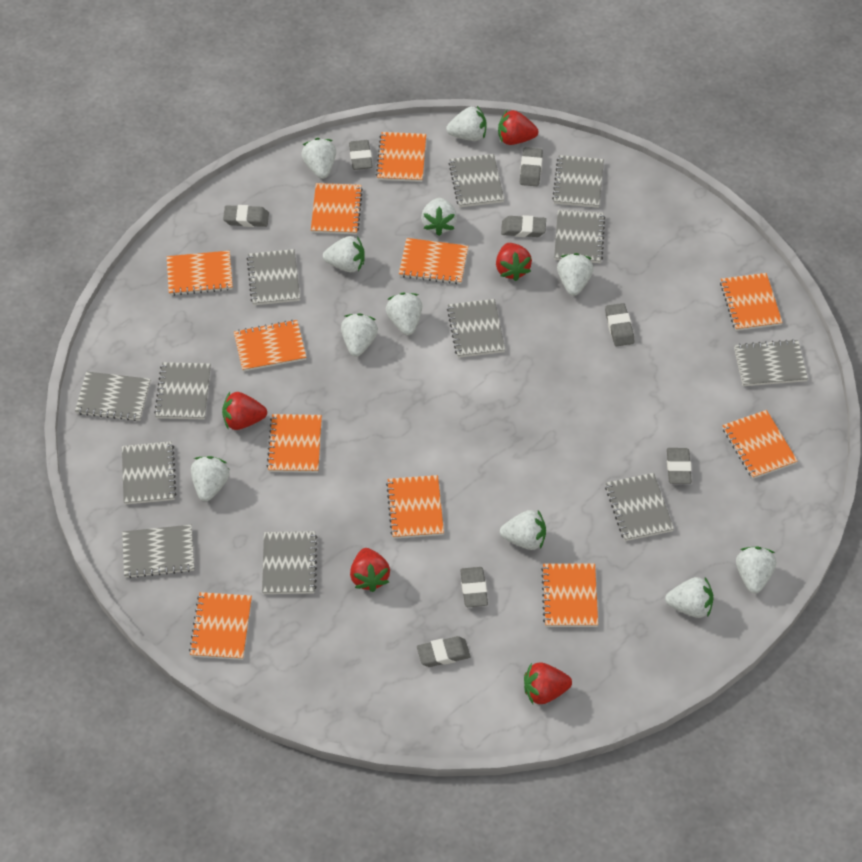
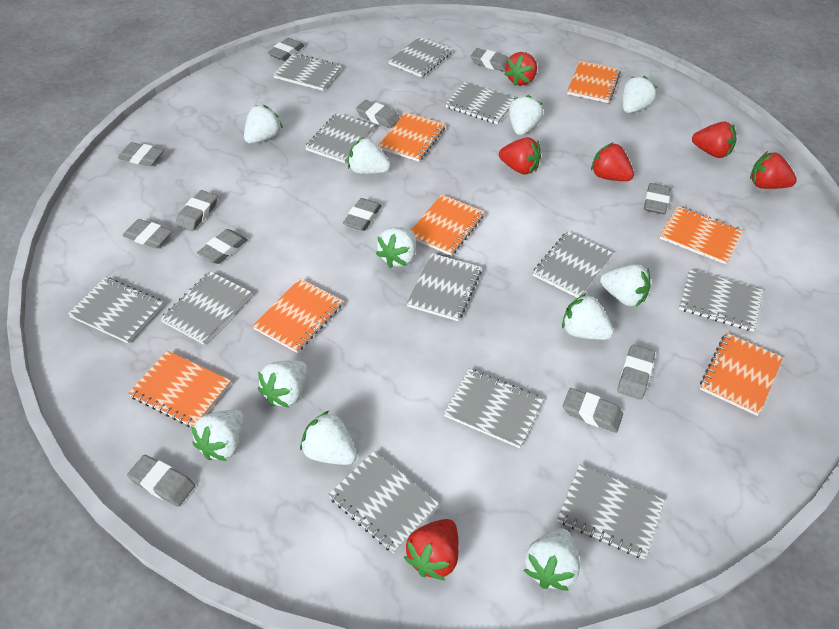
grey eraser: 8 -> 12
orange notebook: 11 -> 7
red strawberry: 5 -> 6

